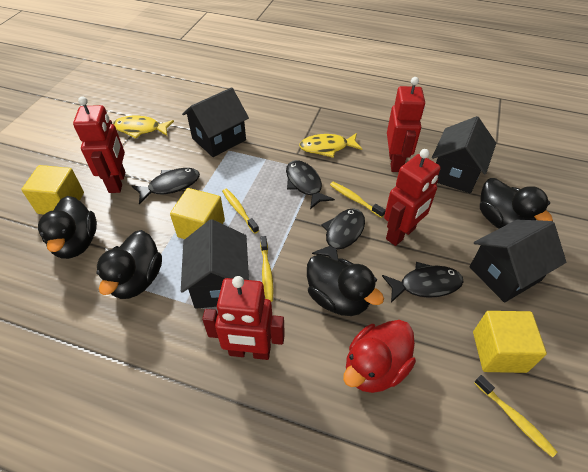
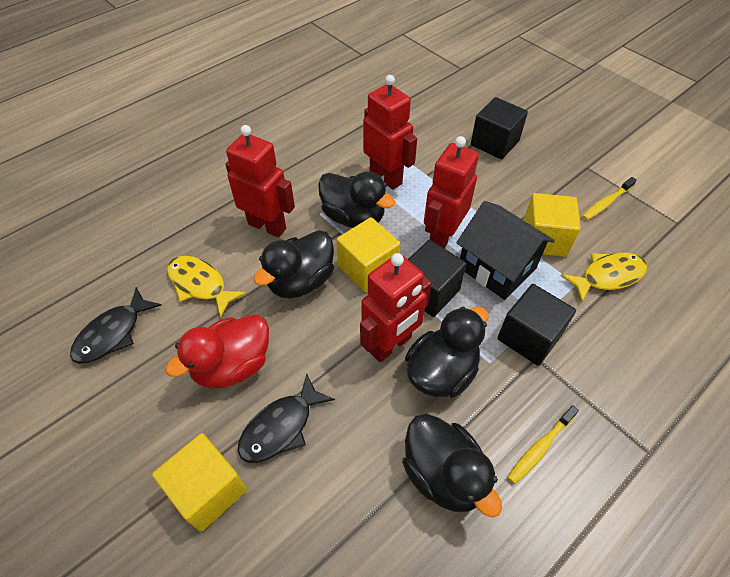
black cube: 0 -> 3
black fish: 4 -> 2
black house: 4 -> 1
yellow toothbrush: 4 -> 2

